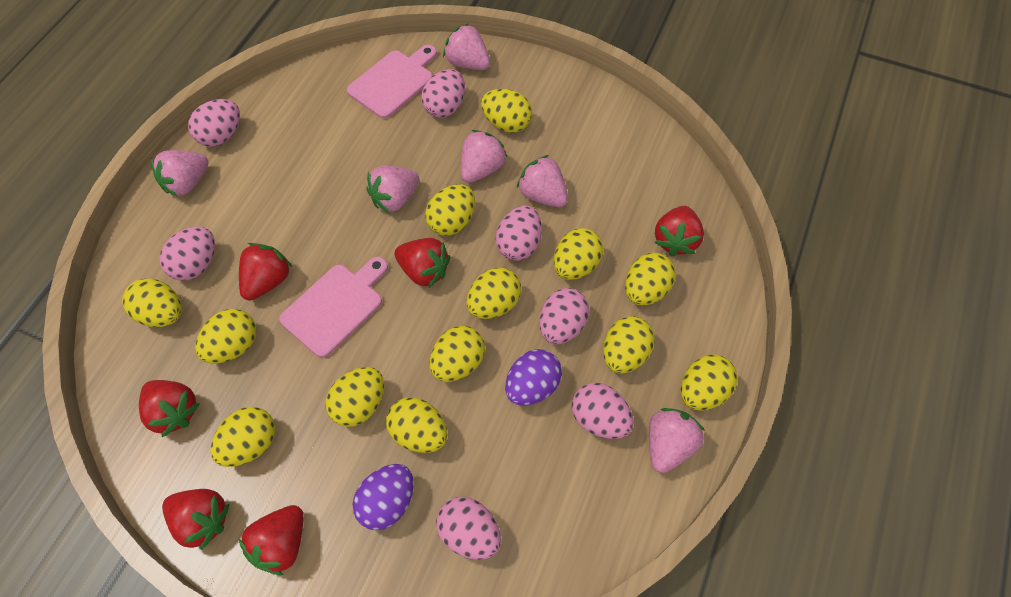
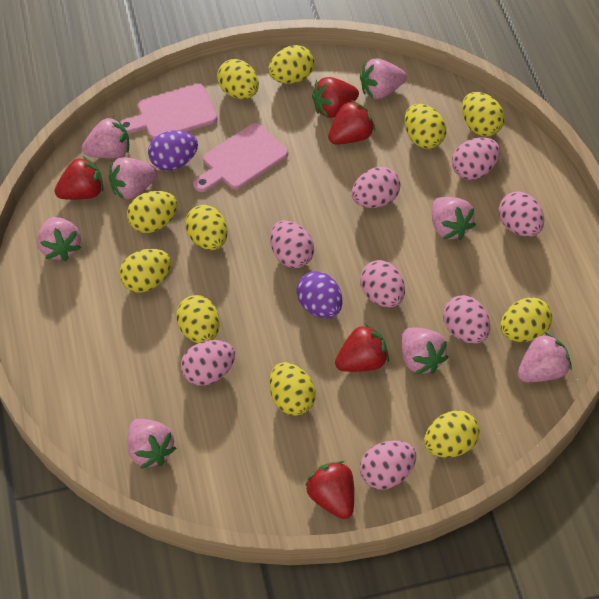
pink egg: 7 -> 8
pink strawberry: 6 -> 8
red strawberry: 6 -> 5
yellow egg: 13 -> 11

